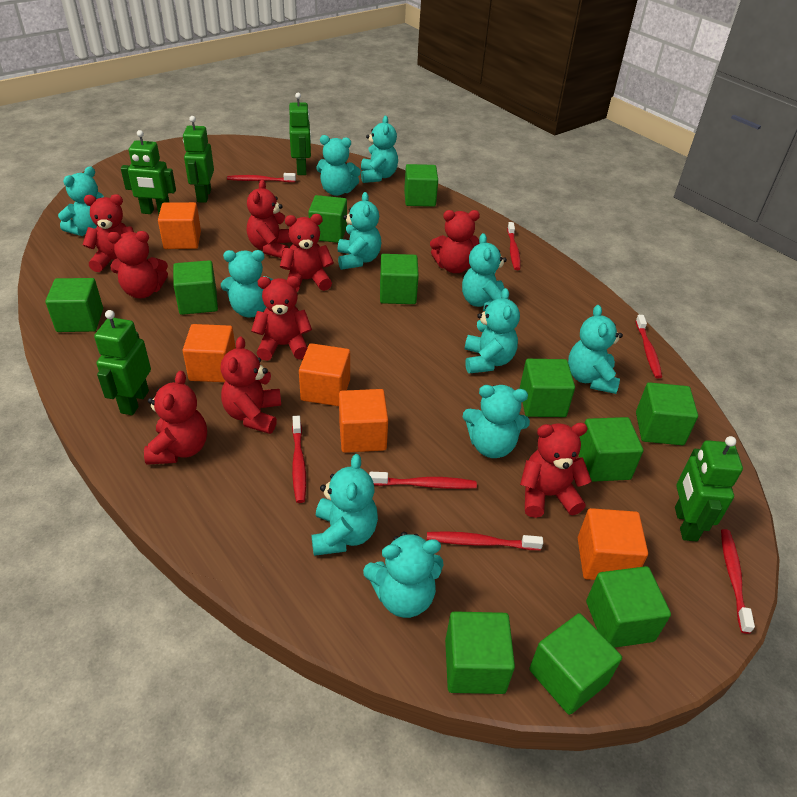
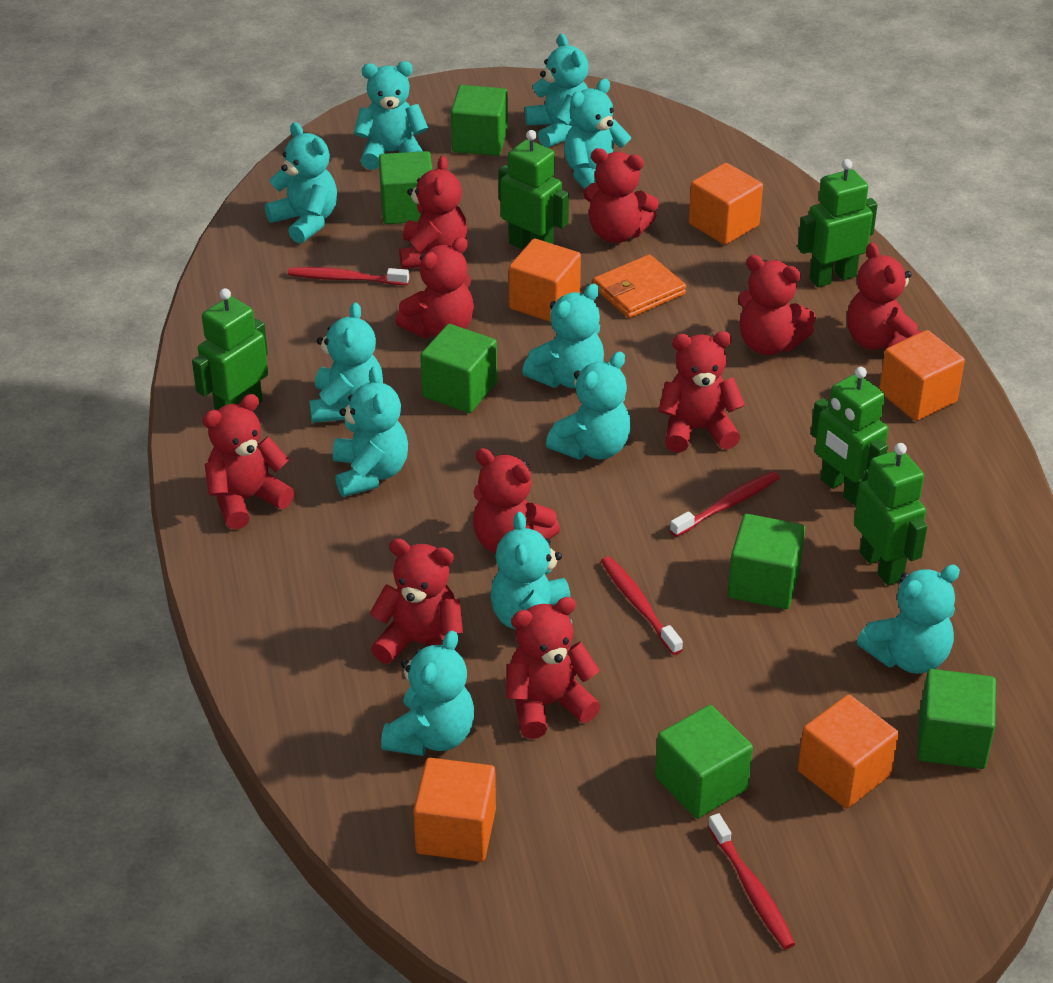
green cube: 11 -> 6
orange wallet: 0 -> 1
red teddy bear: 9 -> 10
red toothbrush: 7 -> 4

